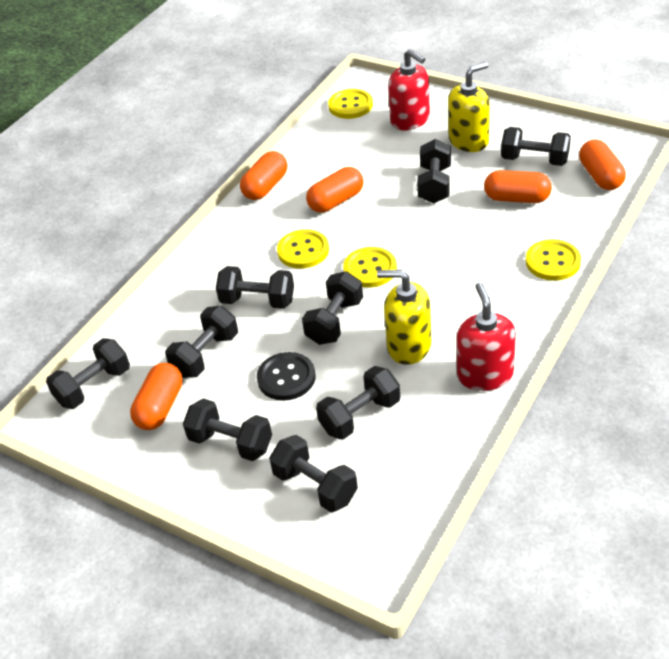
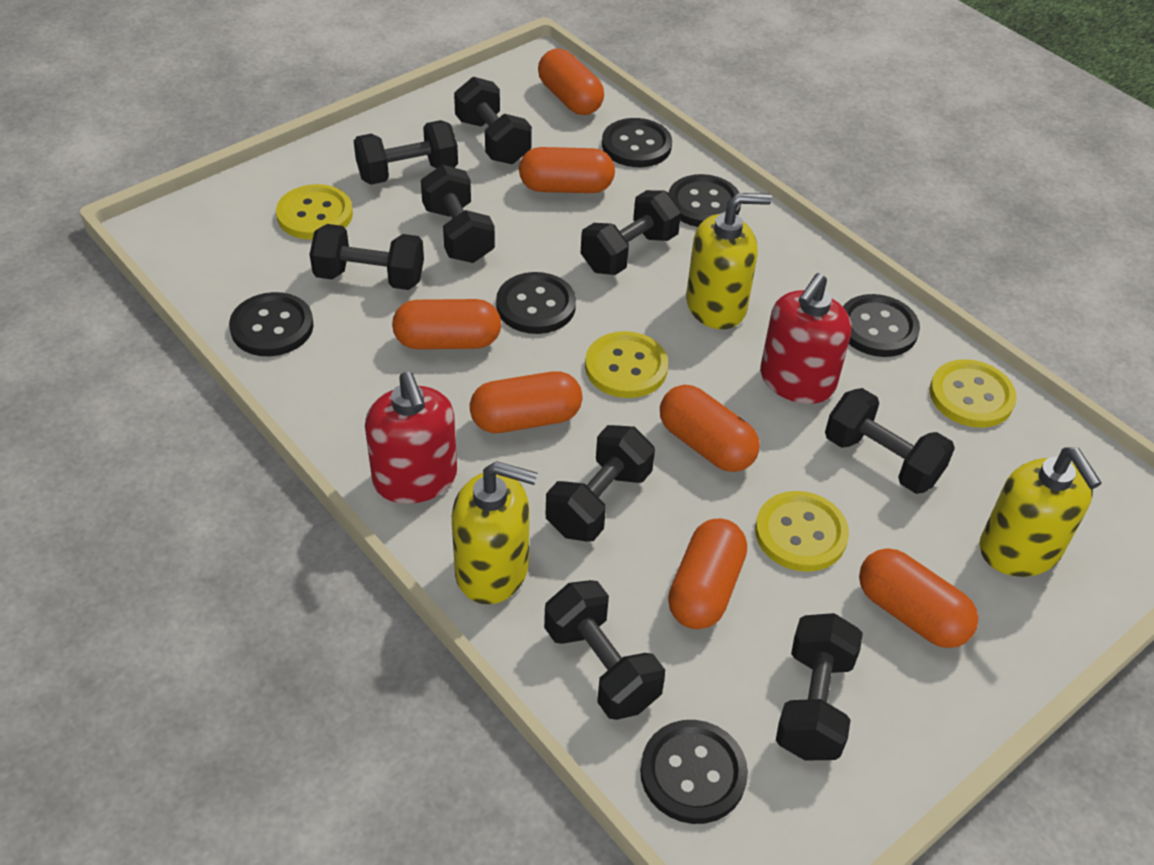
black button: 1 -> 6
orange capsule: 5 -> 7
yellow soap dispenser: 2 -> 3

